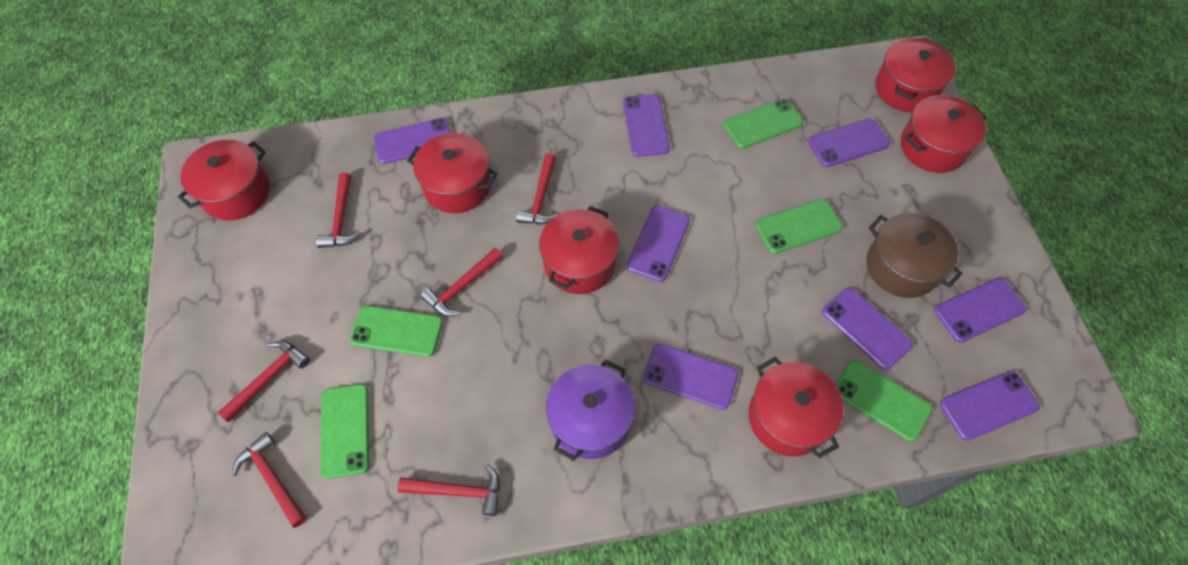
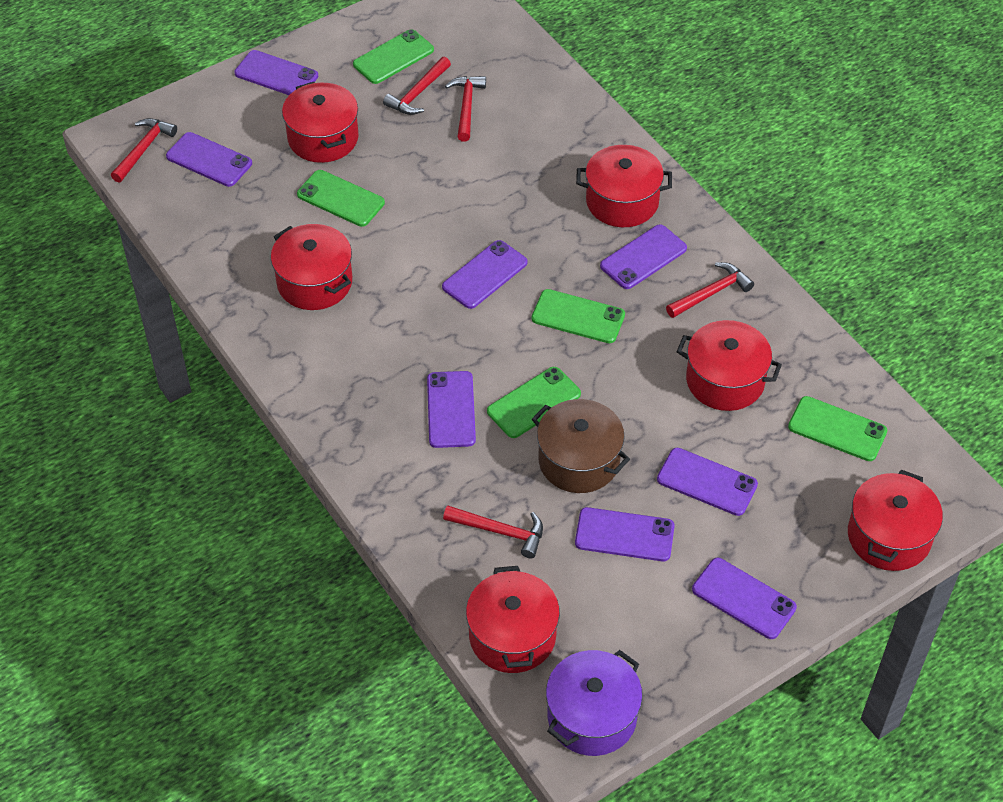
red hammer: 6 -> 5

